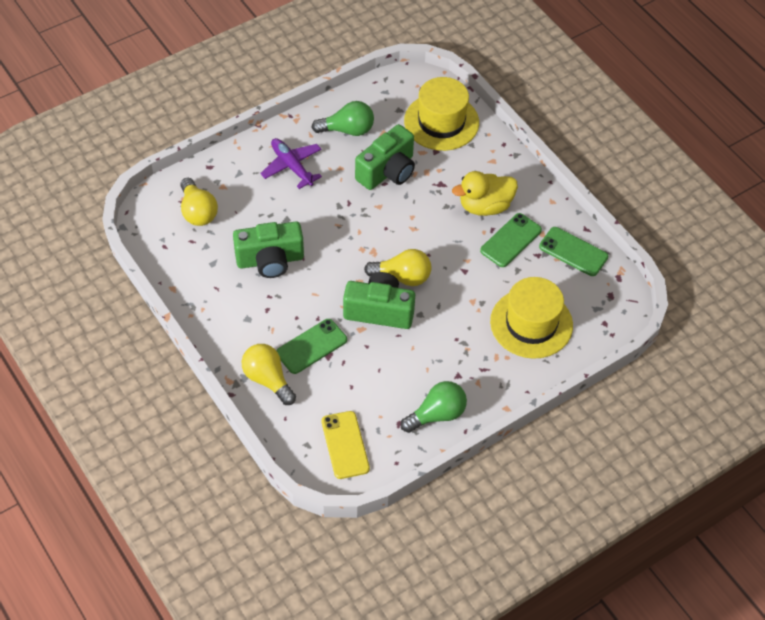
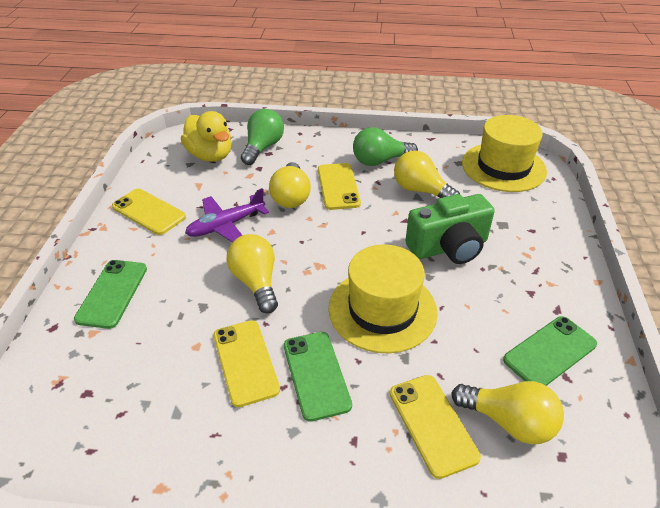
green camera: 3 -> 1
yellow light bulb: 3 -> 4
yellow phone: 1 -> 4

